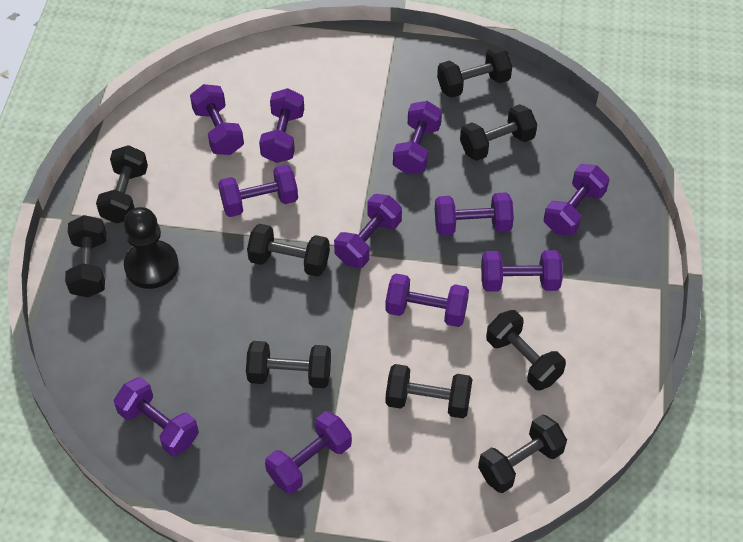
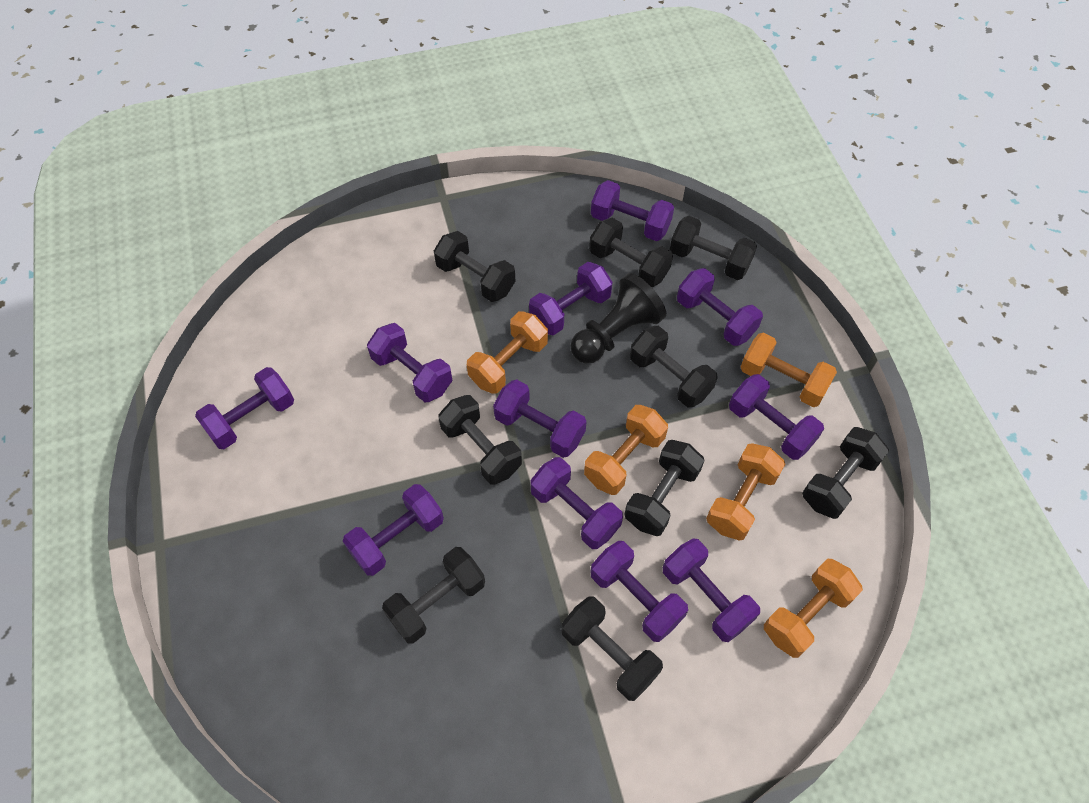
orange dumbbell: 0 -> 5

